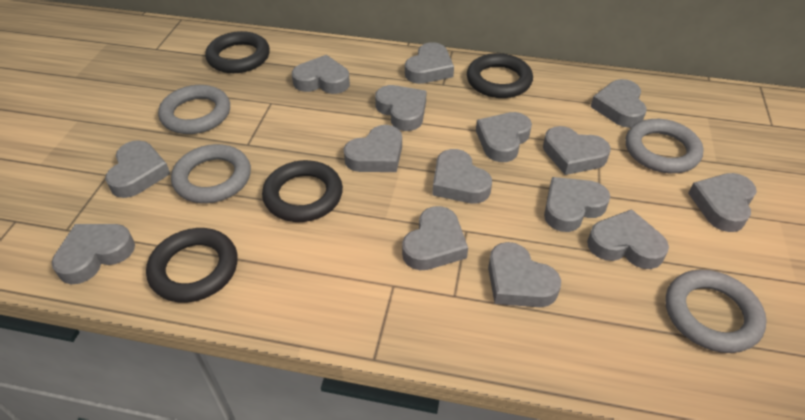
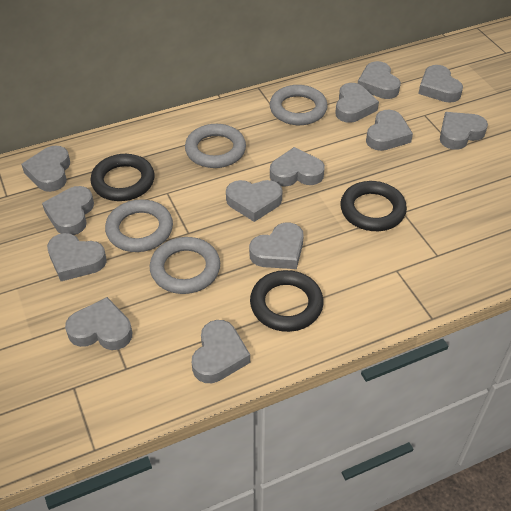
black ring: 4 -> 3
grey heart: 15 -> 13

